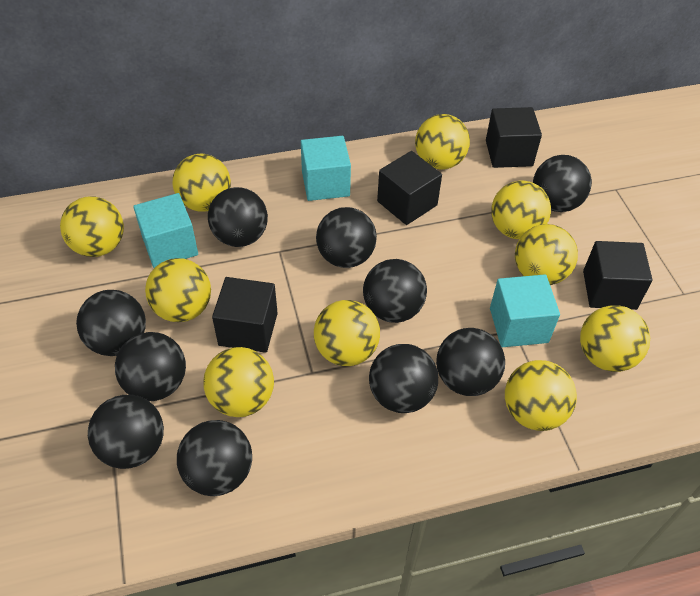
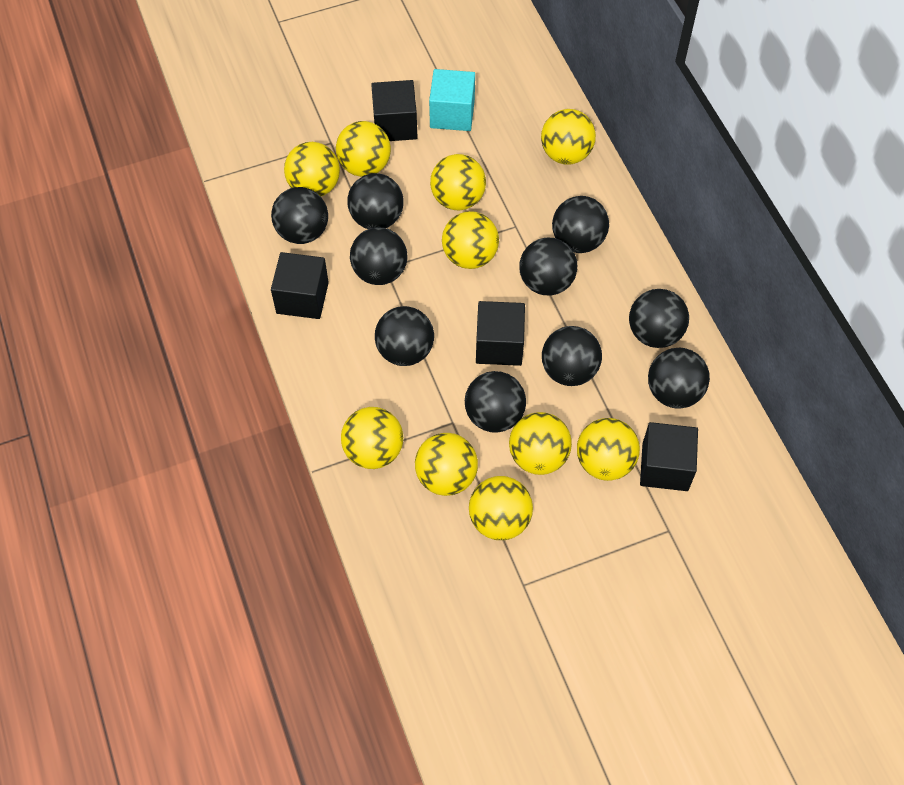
turquoise cube: 3 -> 1

